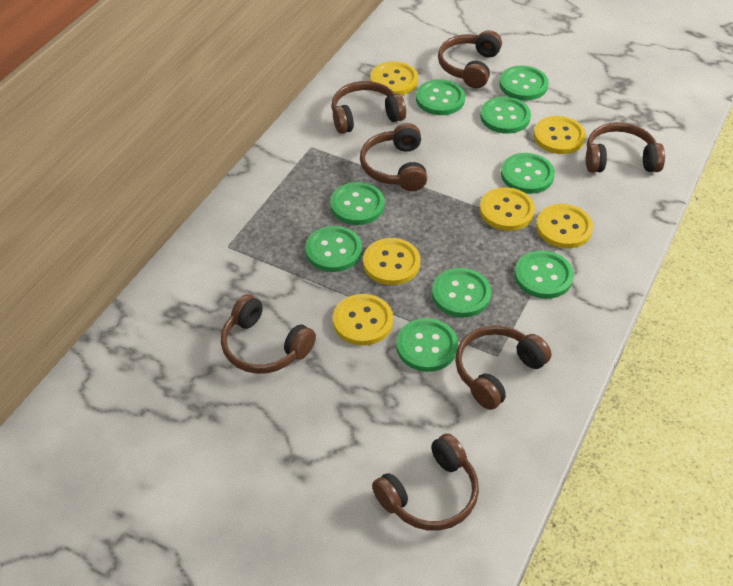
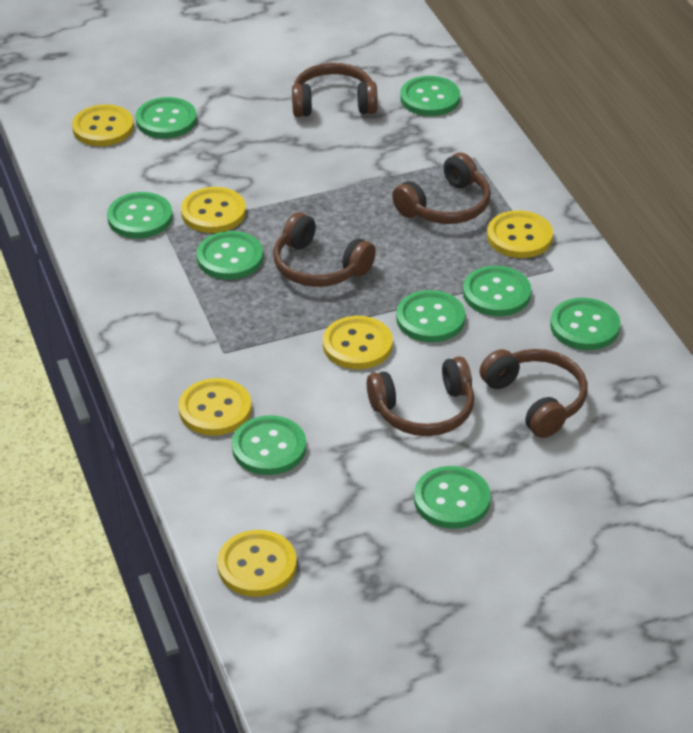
brown headphones: 7 -> 5

